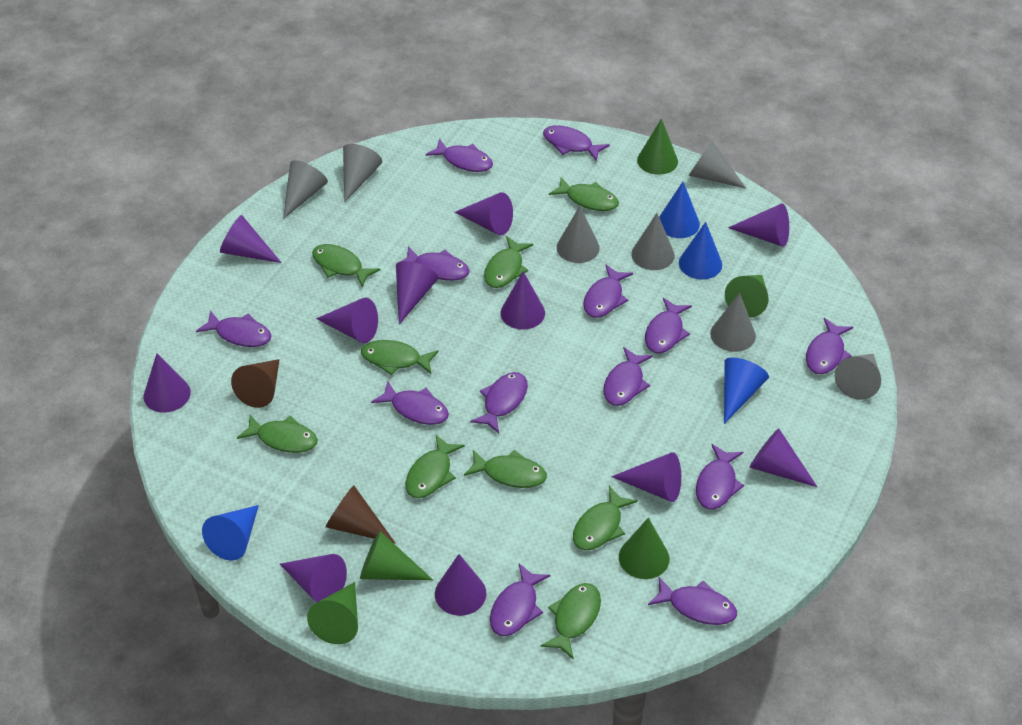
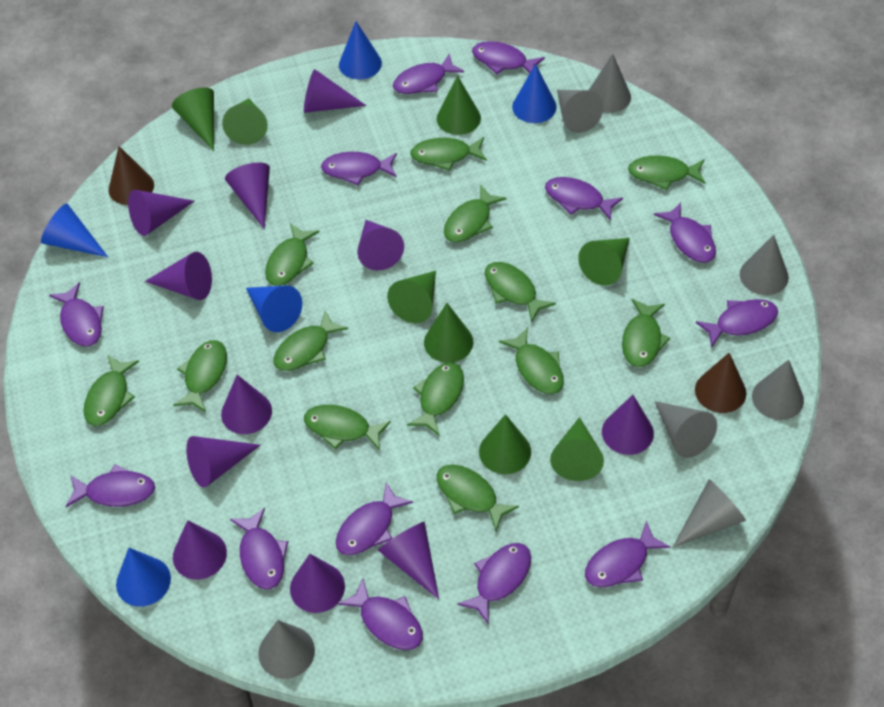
blue cone: 4 -> 5
green cone: 5 -> 8
green fish: 9 -> 13

